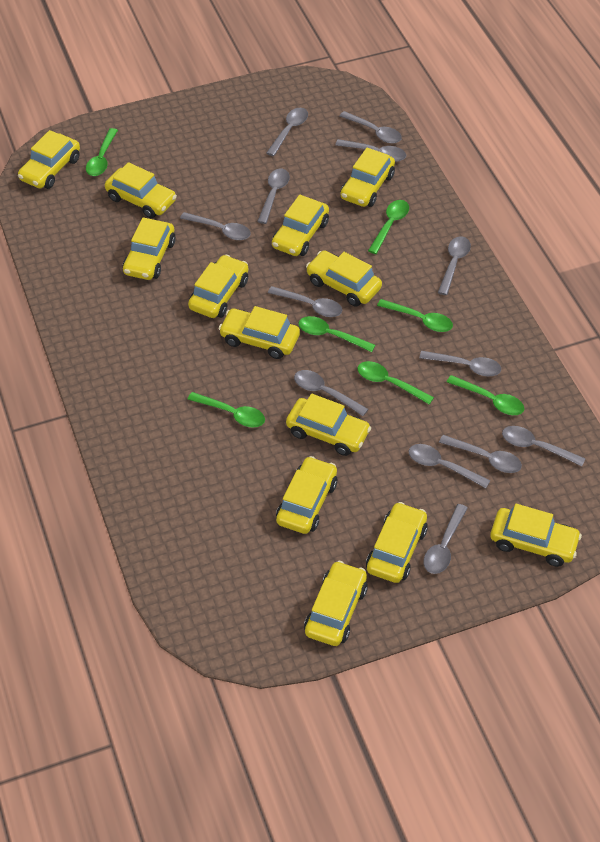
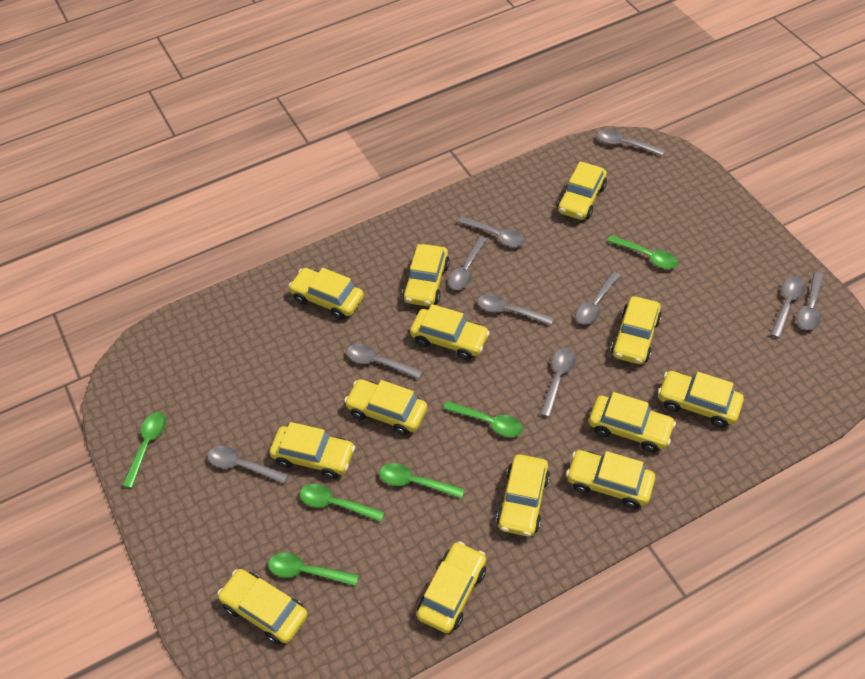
green spoon: 7 -> 6
grey spoon: 13 -> 10

